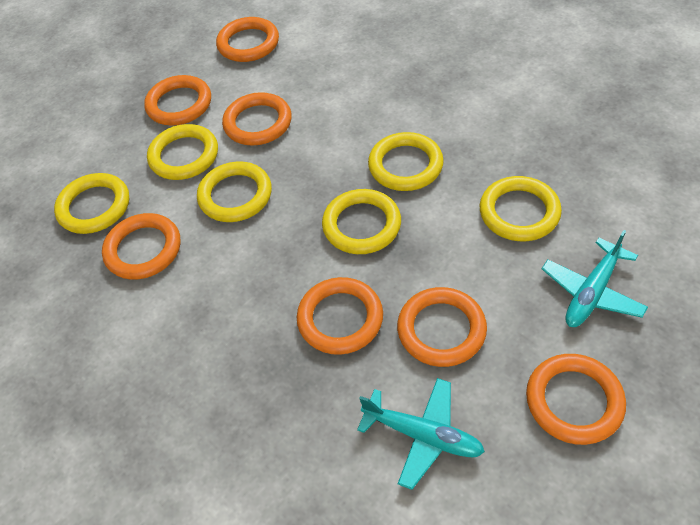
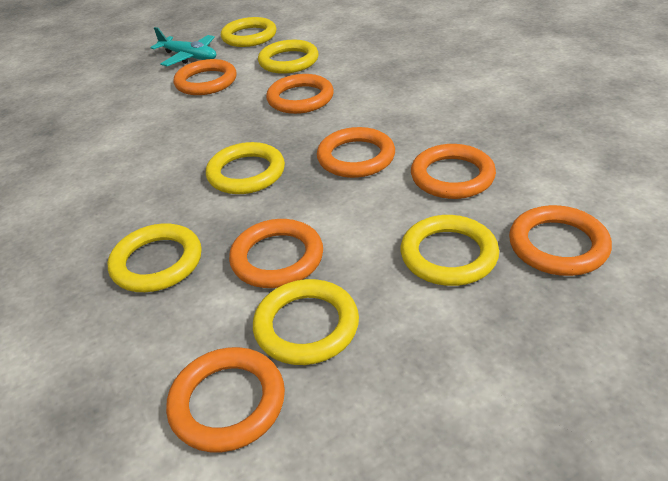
turquoise plane: 2 -> 1

